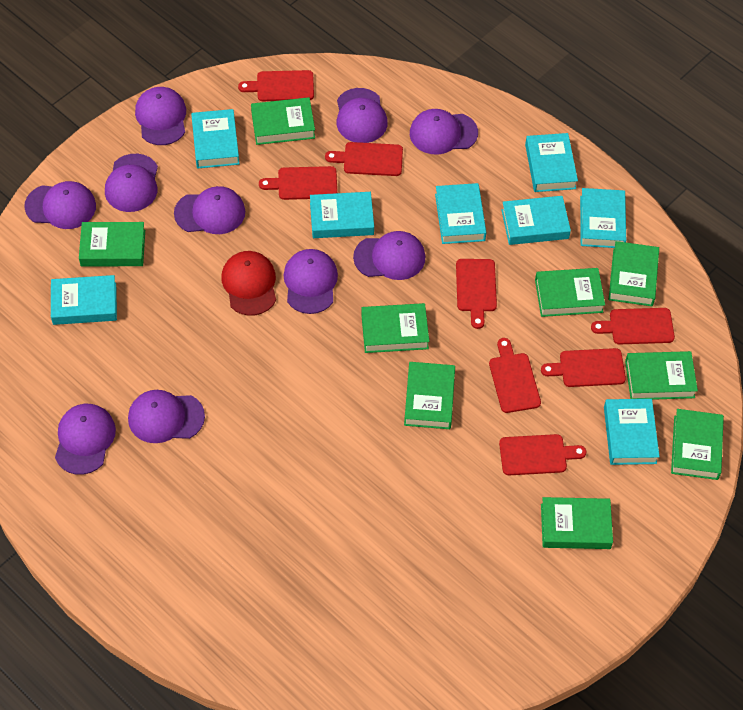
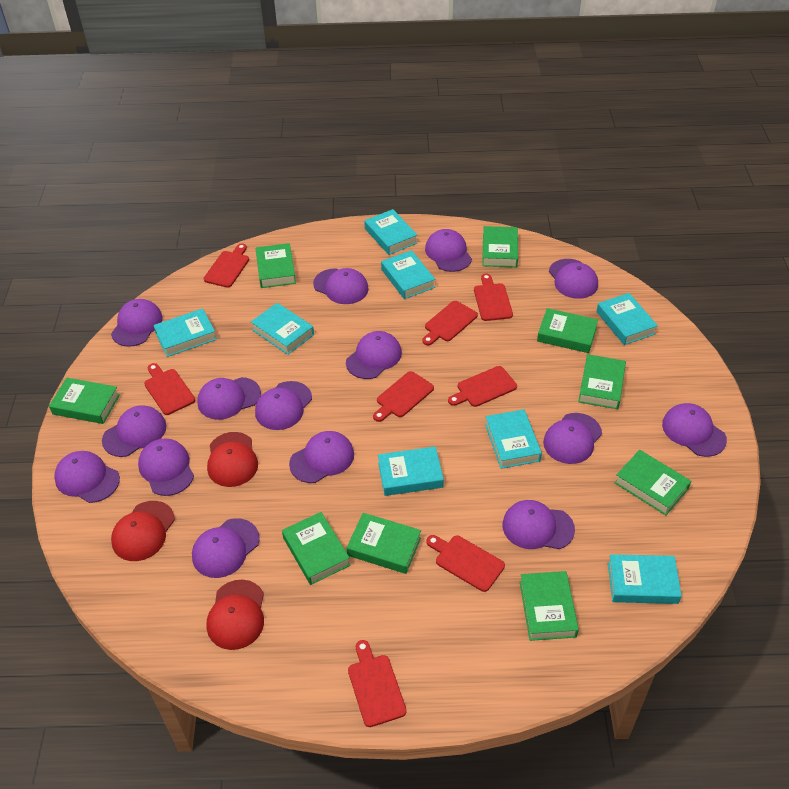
purple cap: 10 -> 15
red cap: 1 -> 3

